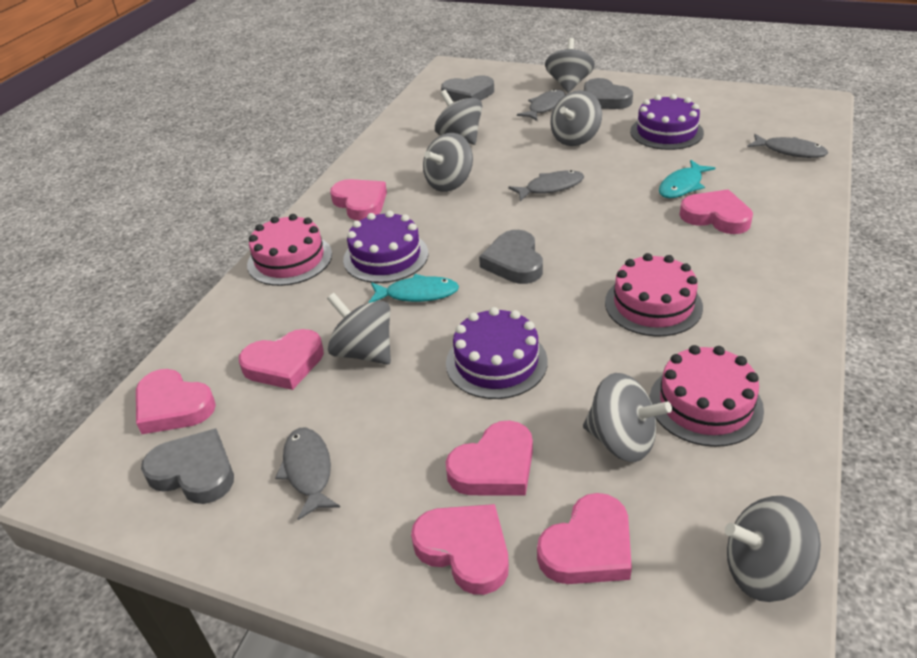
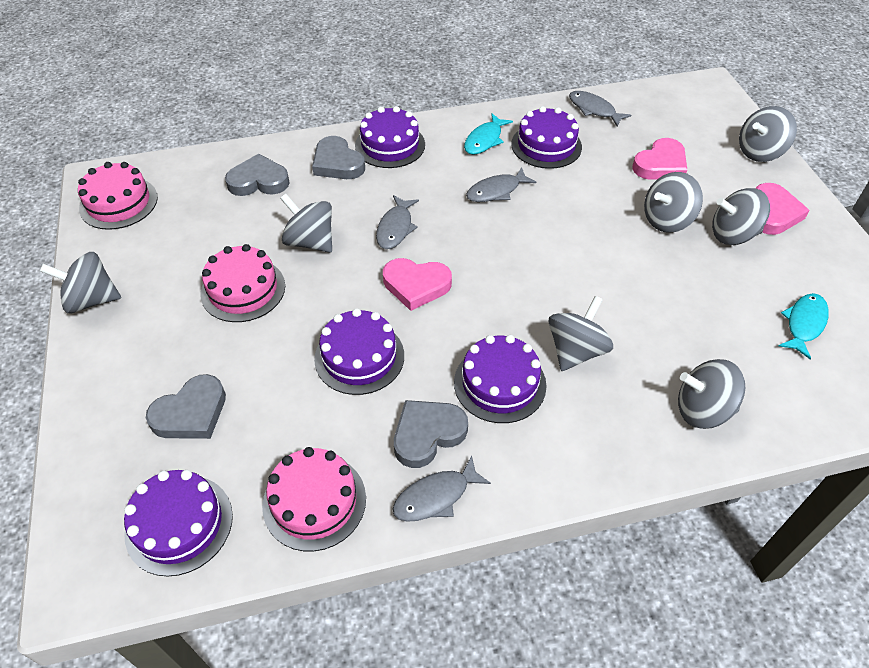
pink heart: 7 -> 3
purple cake: 3 -> 5

